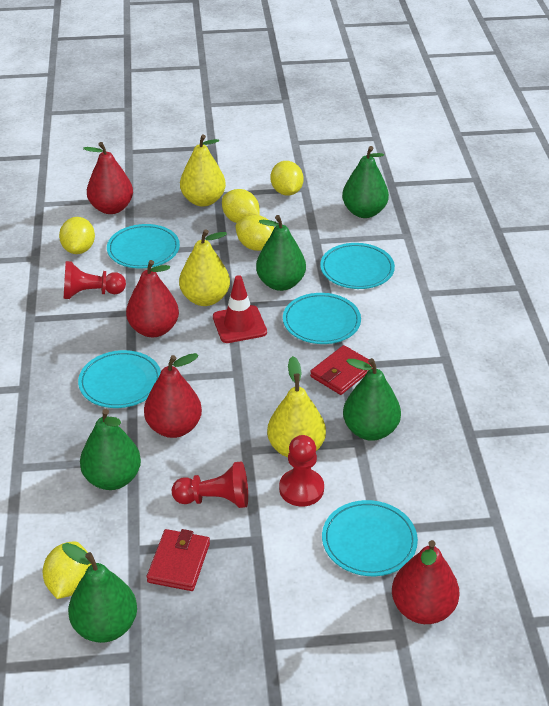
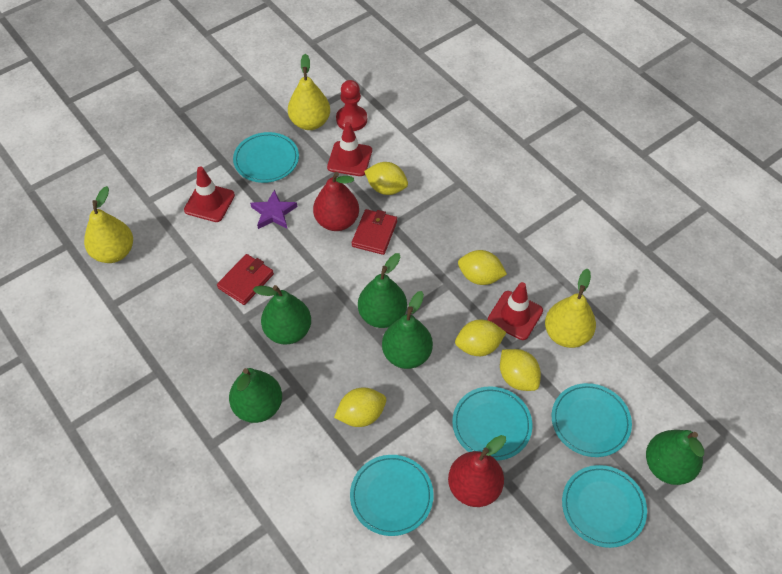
purple star: 0 -> 1
red pawn: 3 -> 1
red pear: 4 -> 2
red traffic cone: 1 -> 3

